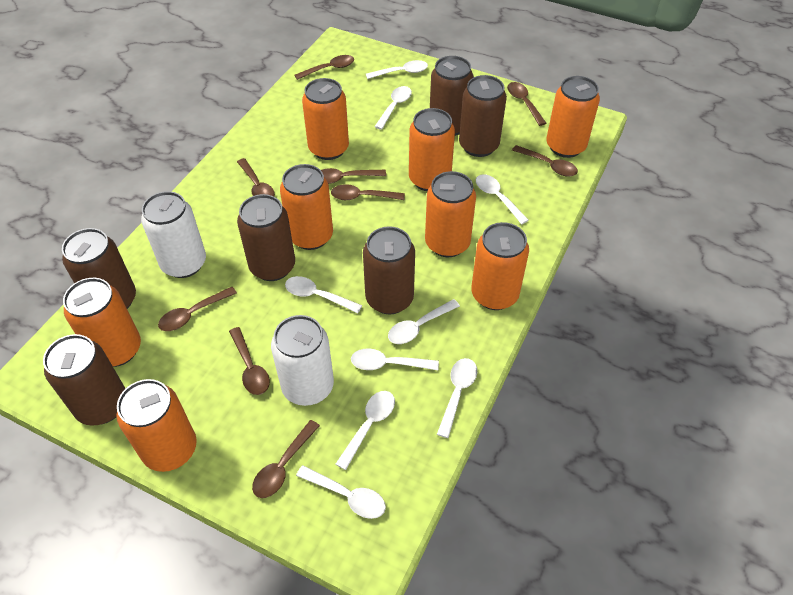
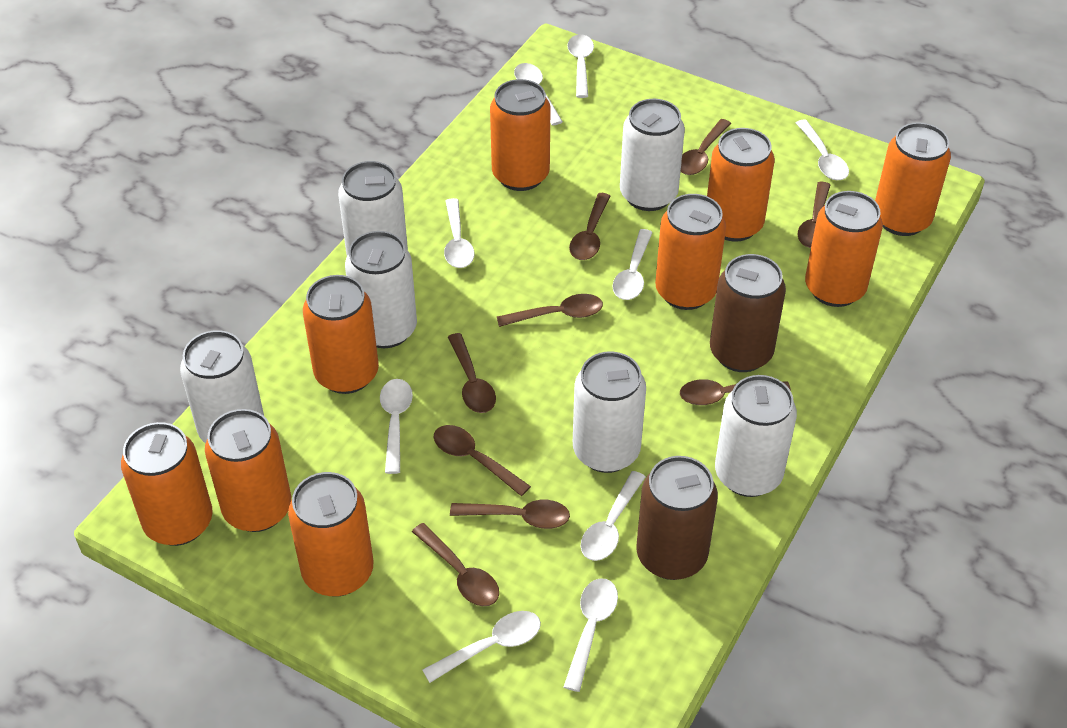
brown can: 6 -> 2
orange can: 8 -> 9
white can: 2 -> 6

